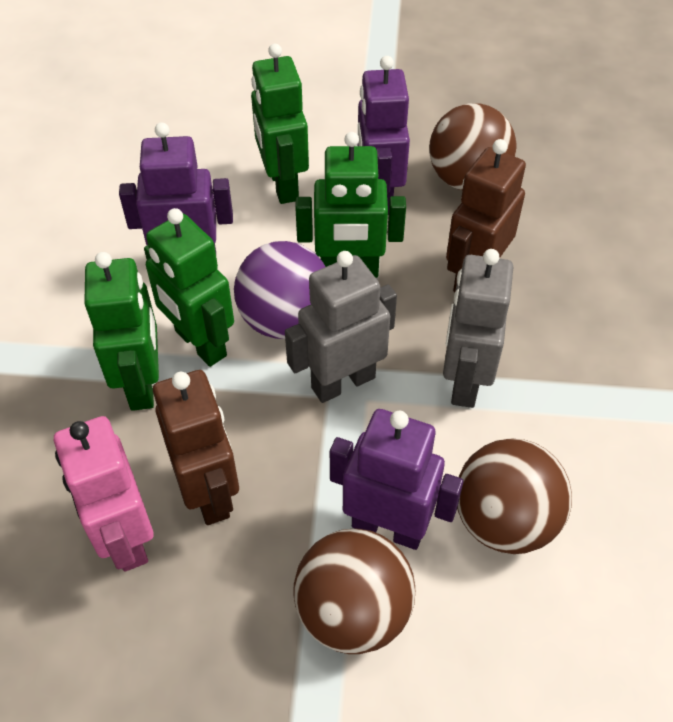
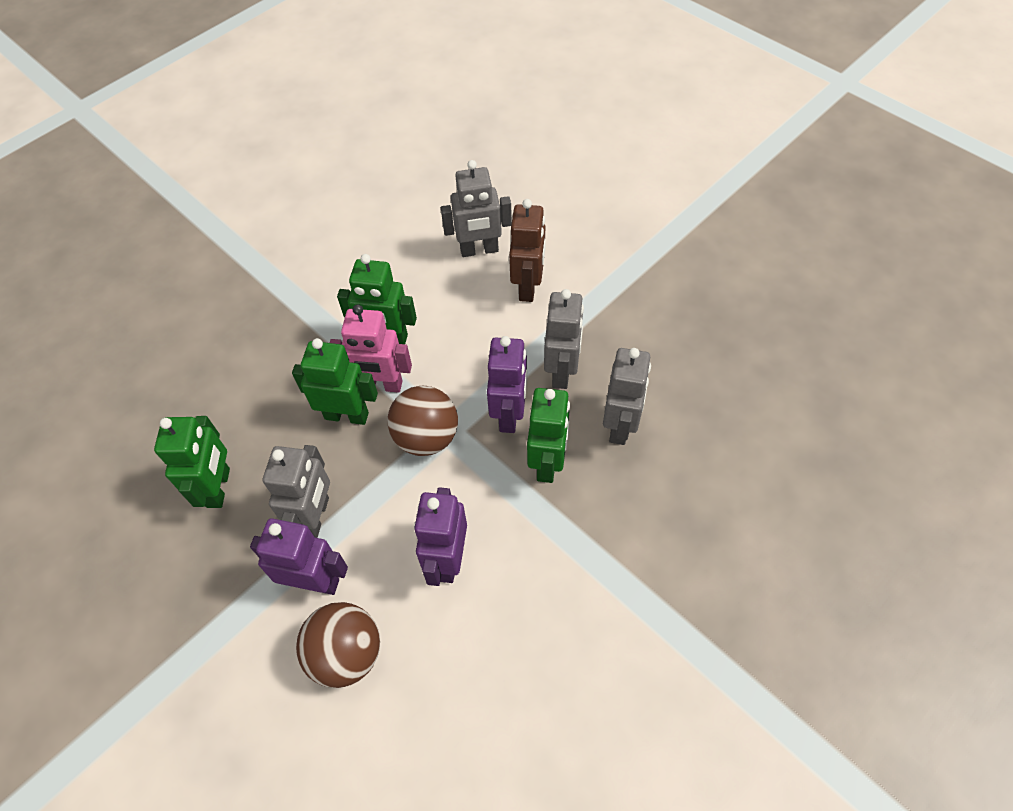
brown ball: 3 -> 2
brown robot: 2 -> 1
grey robot: 2 -> 4
purple ball: 1 -> 0

